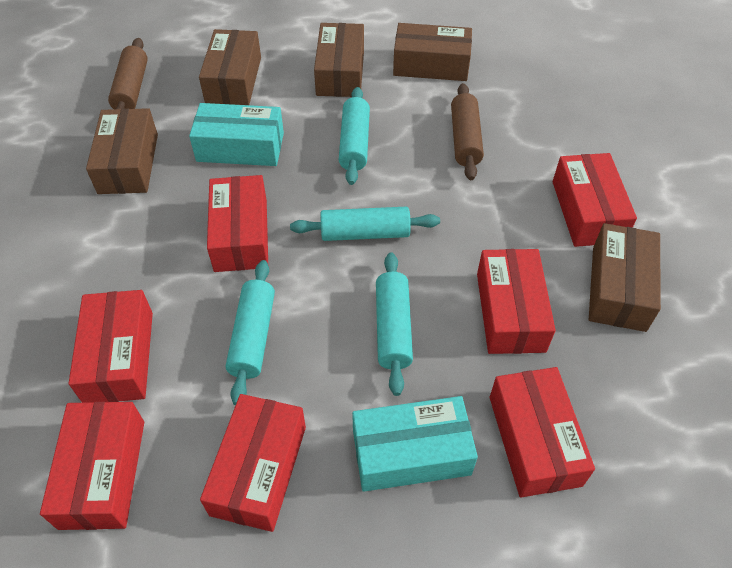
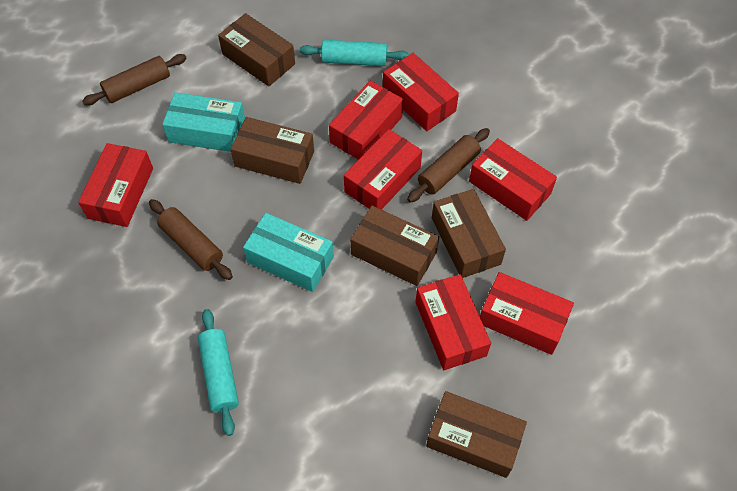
brown rolling pin: 2 -> 3
turquoise rolling pin: 4 -> 2

